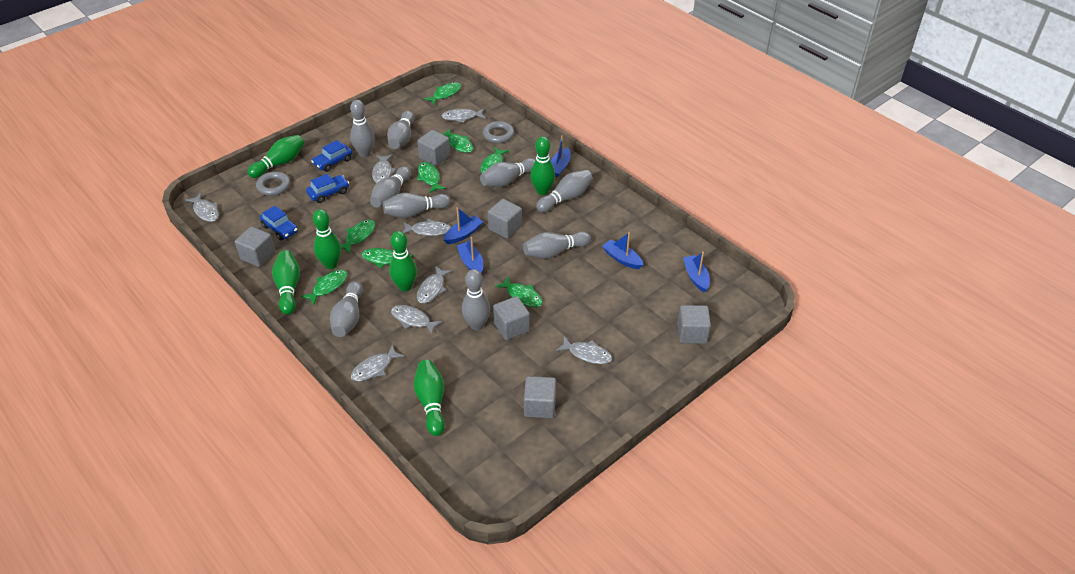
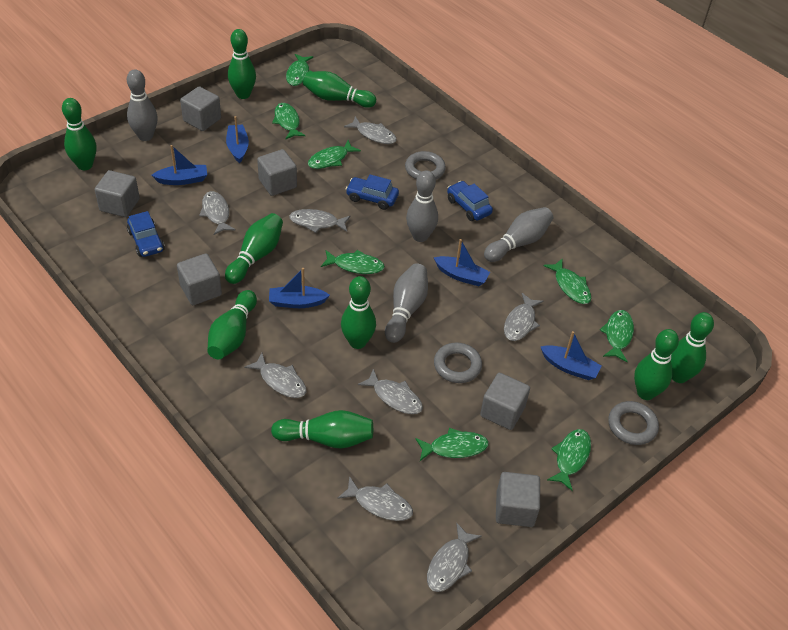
green bowling pin: 6 -> 9
grey bowling pin: 9 -> 4
grey ring: 2 -> 3

